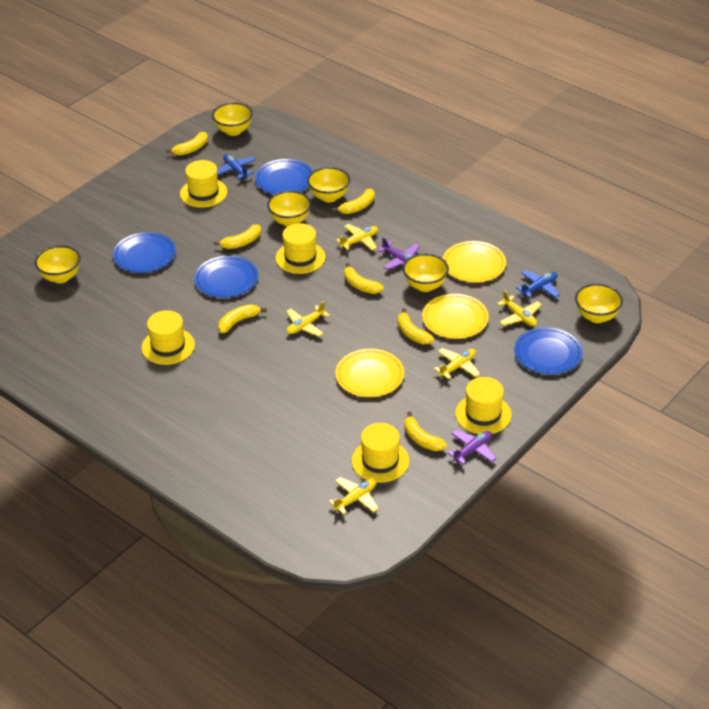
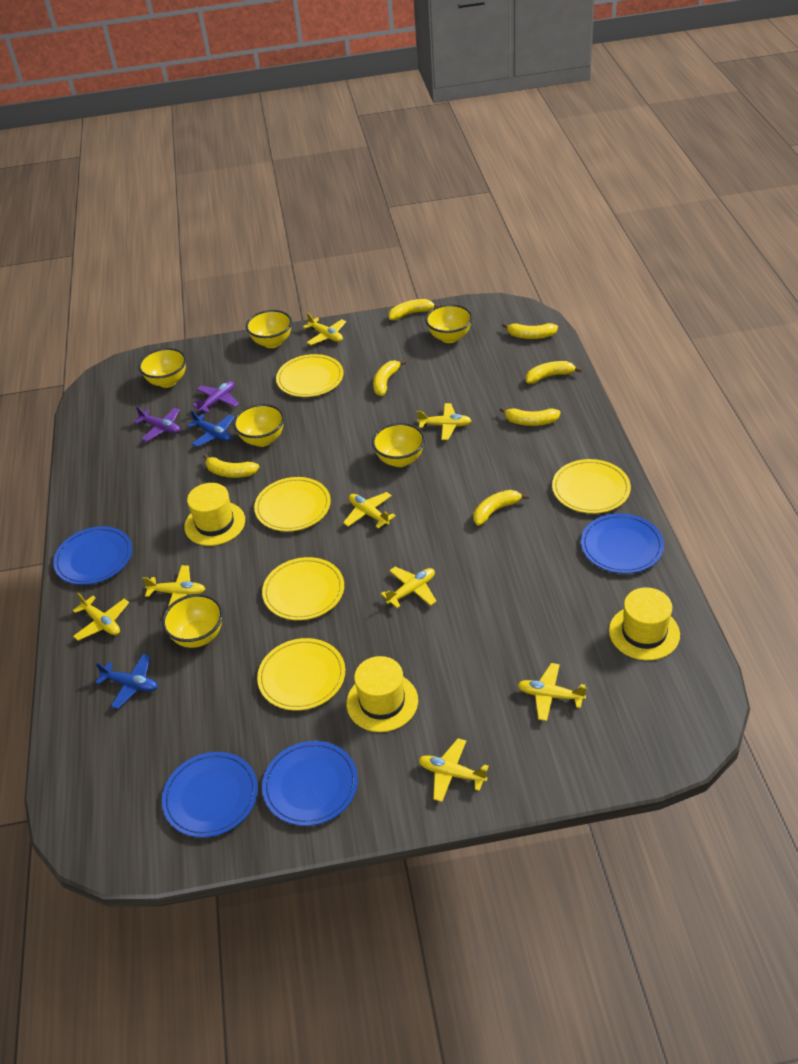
yellow hat: 5 -> 3
yellow plane: 5 -> 8
yellow plate: 3 -> 5

